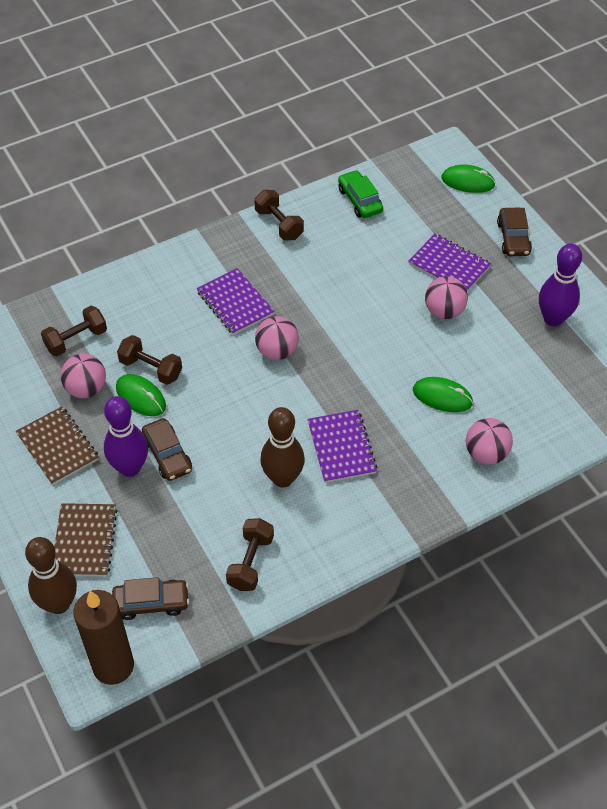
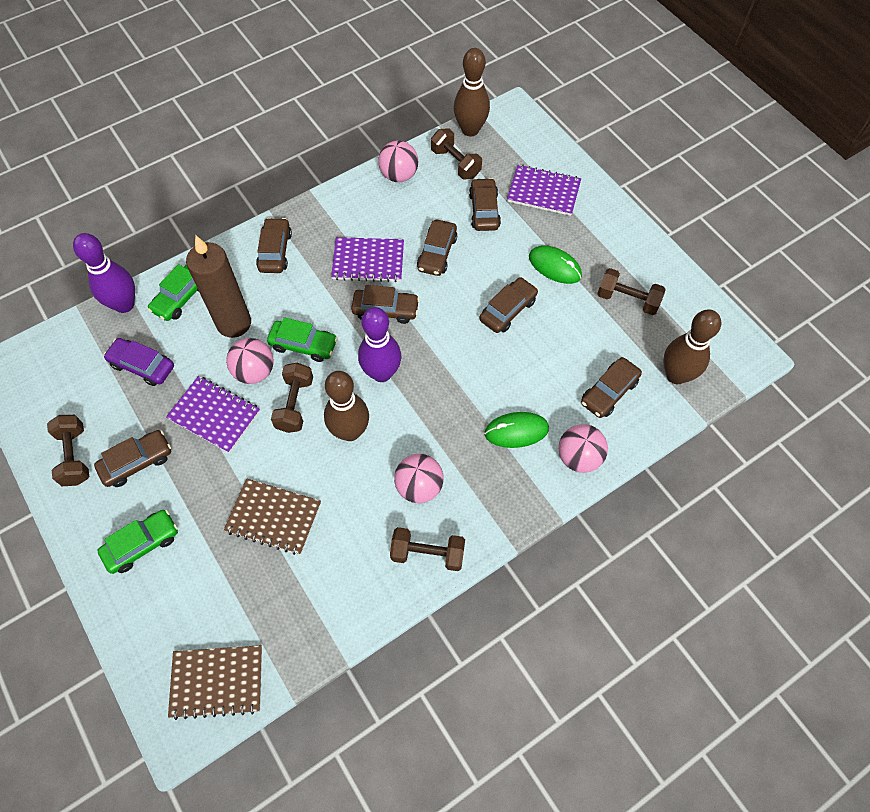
brown bowling pin: 2 -> 3
brown car: 3 -> 7
brown dumbbell: 4 -> 5
green car: 1 -> 3
green mouse: 3 -> 2
purple car: 0 -> 1

